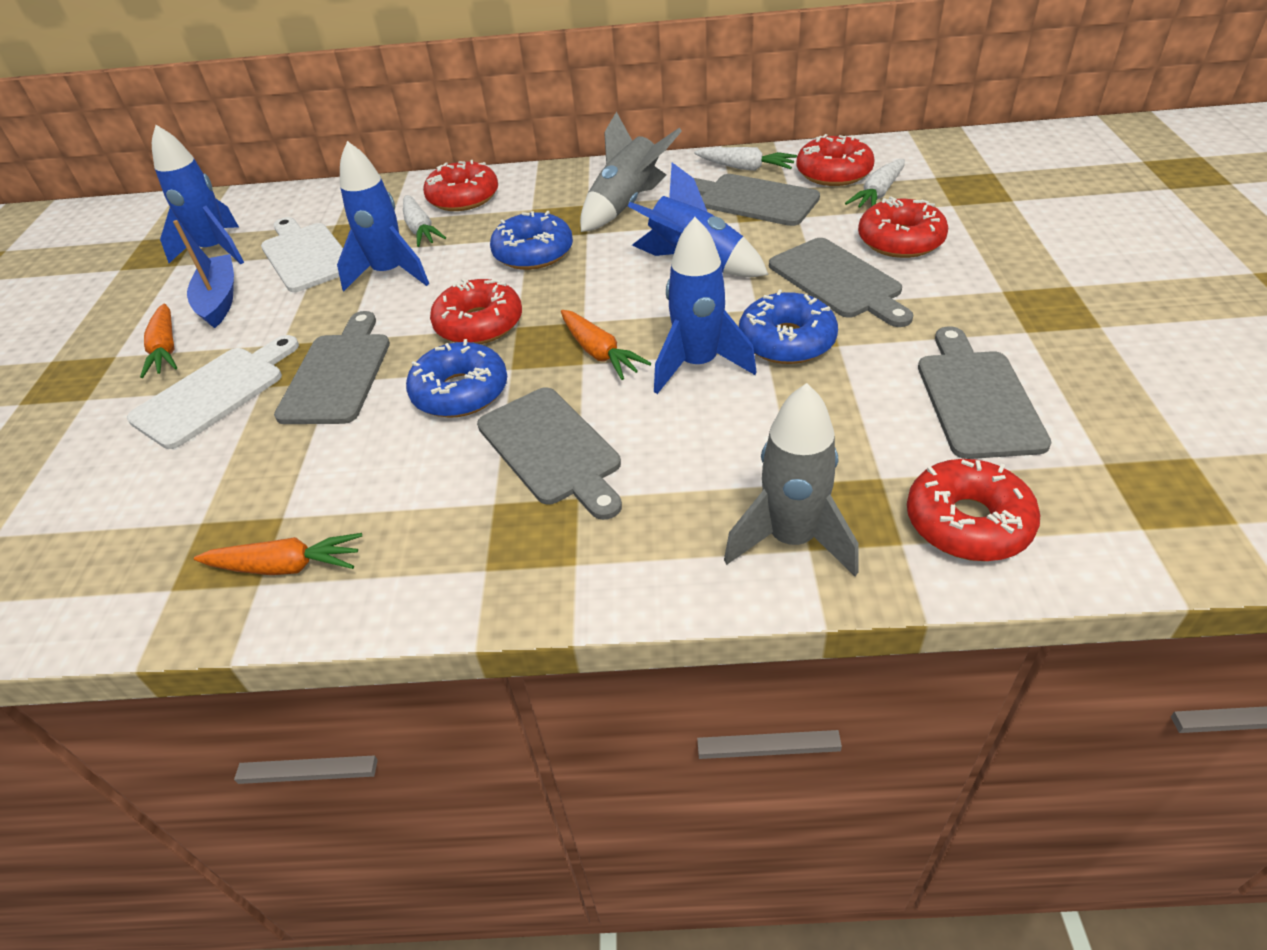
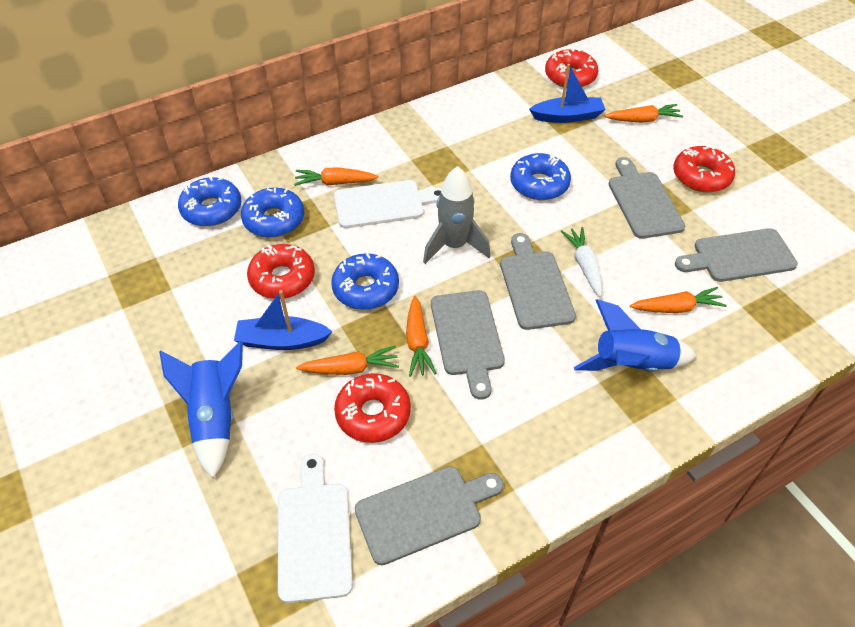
blue boat: 1 -> 2
blue donut: 3 -> 4
blue rocket: 4 -> 2
grey rocket: 2 -> 1
orange carrot: 3 -> 5
red donut: 5 -> 4
white carrot: 3 -> 1

